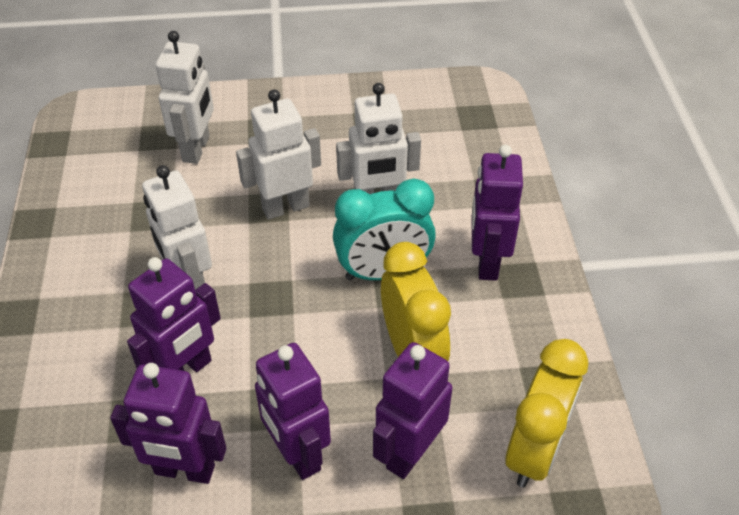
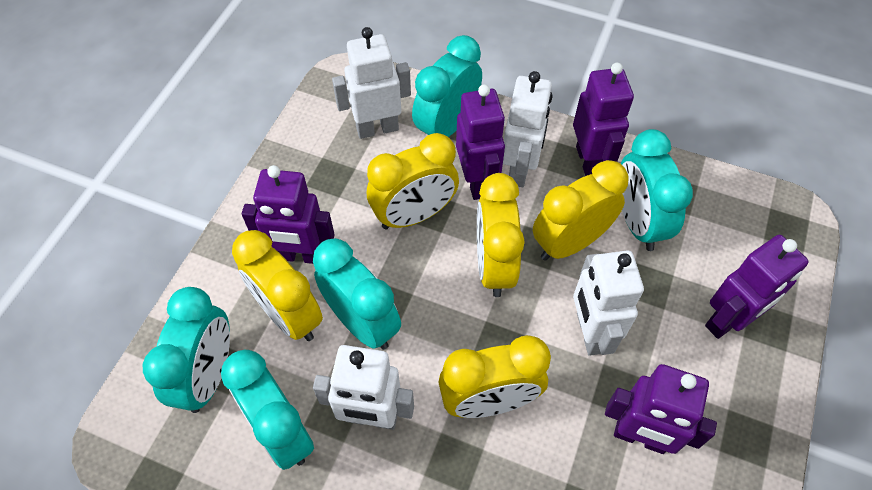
turquoise clock: 1 -> 5
yellow clock: 2 -> 5

